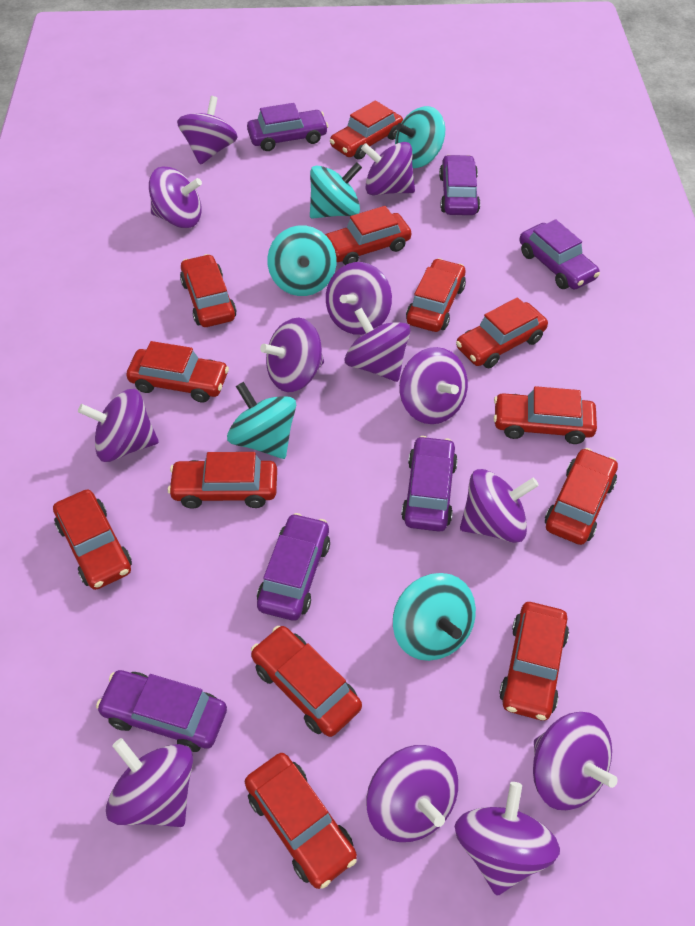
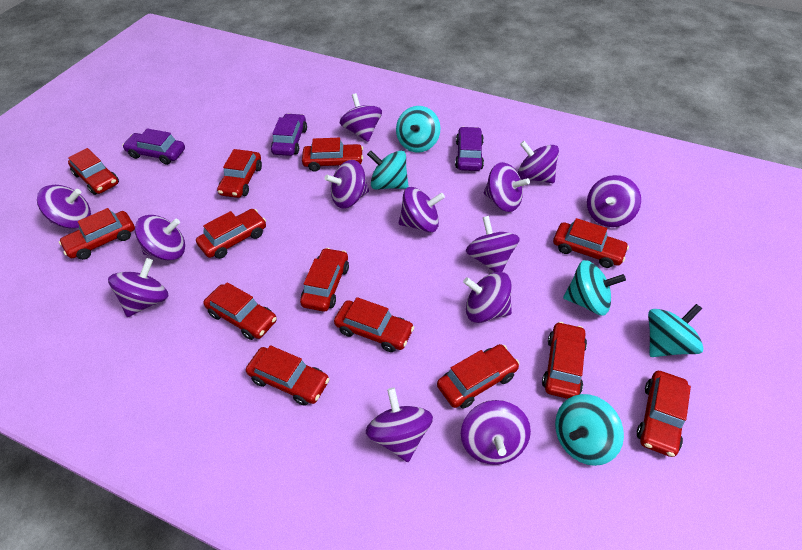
purple car: 6 -> 3

